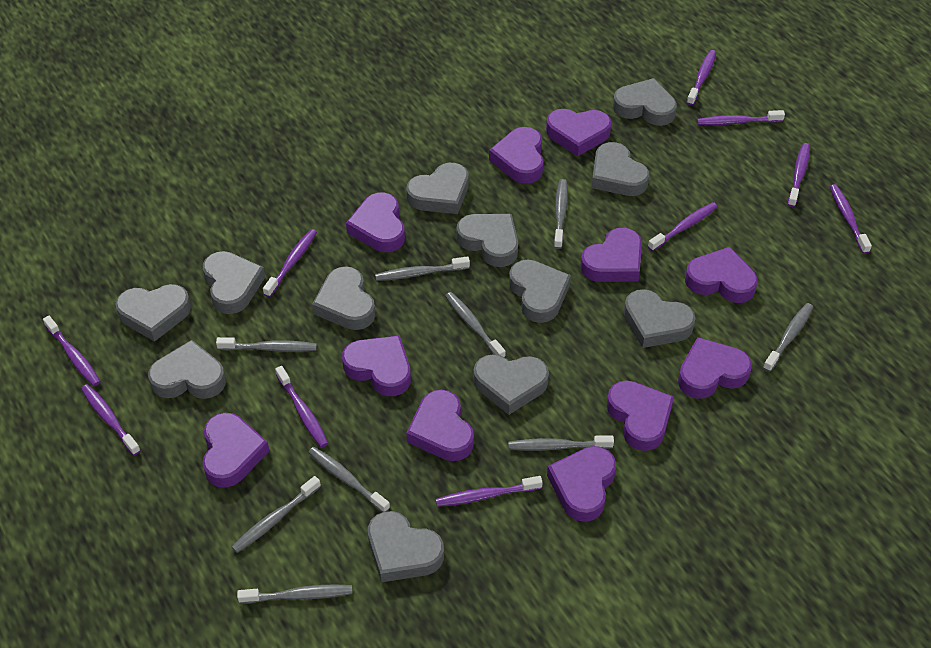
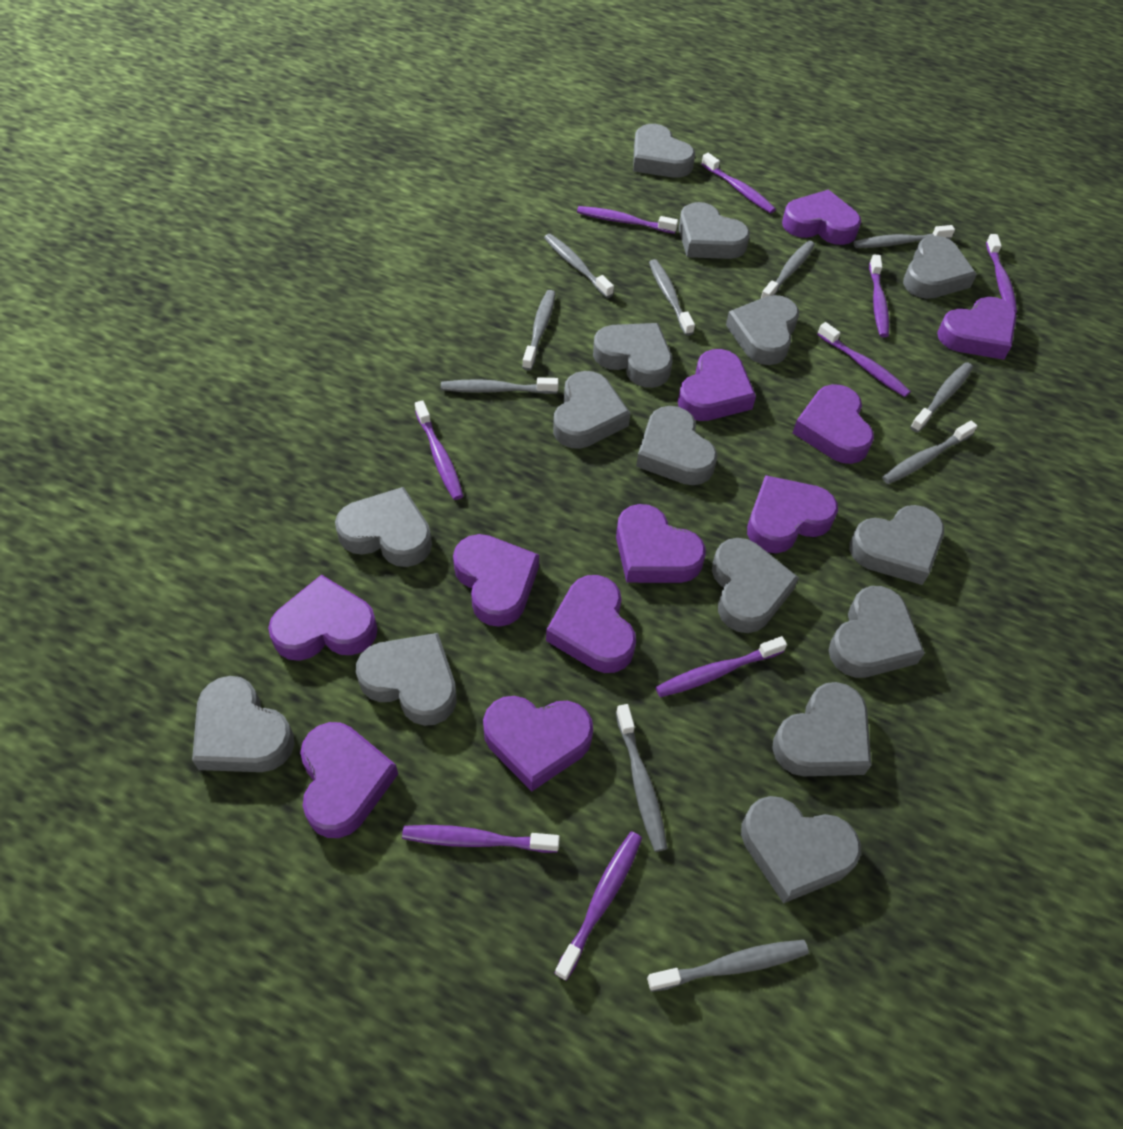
grey heart: 12 -> 15
grey toothbrush: 9 -> 10
purple toothbrush: 10 -> 9

